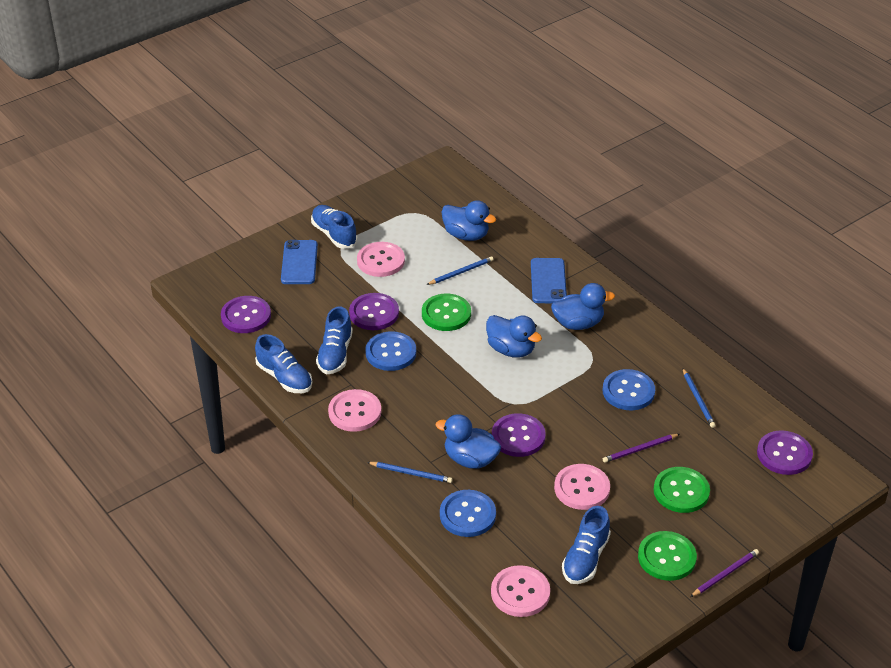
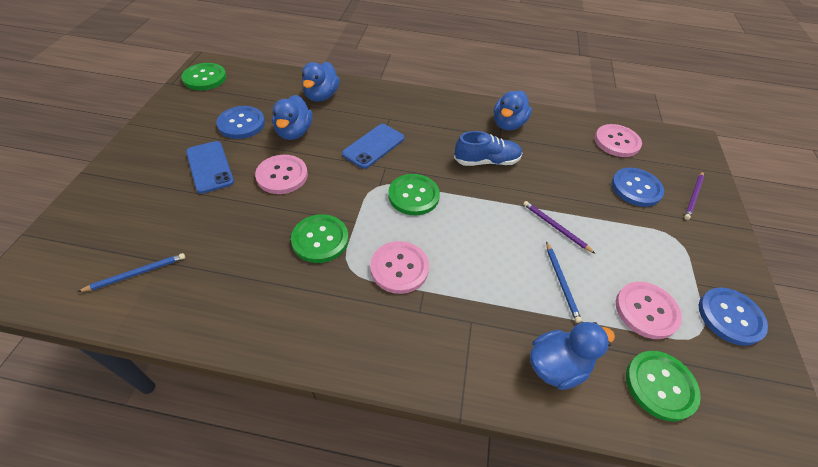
blue pencil: 3 -> 2
blue shoe: 4 -> 1
green button: 3 -> 4
purple button: 4 -> 0

